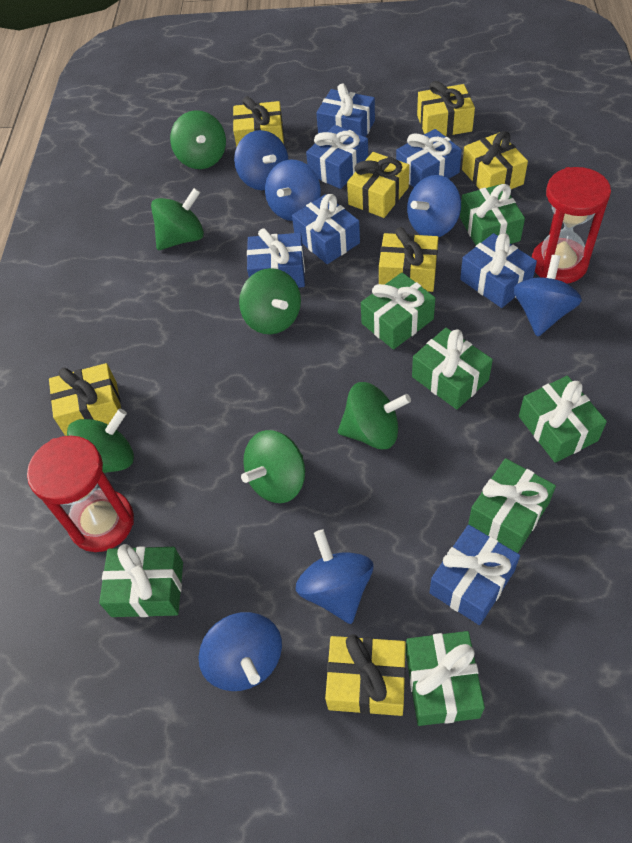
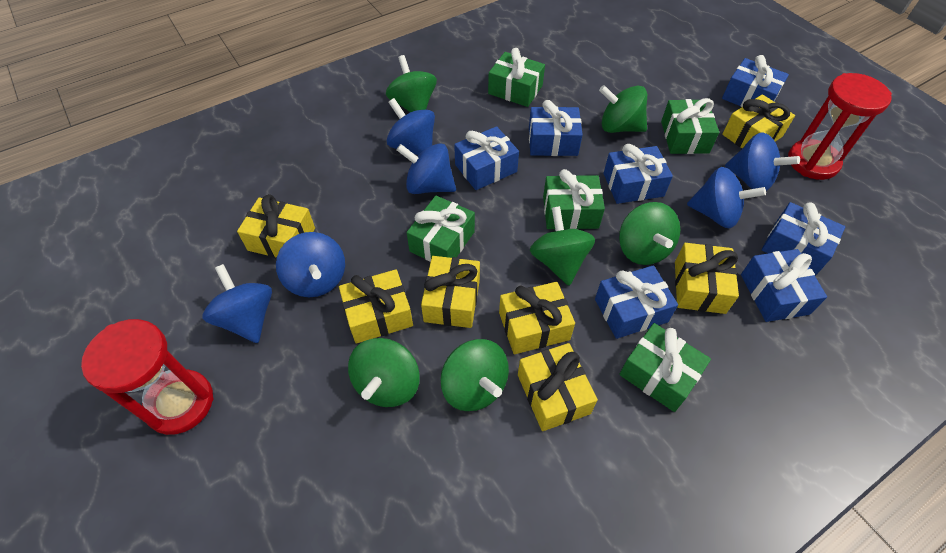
green gift: 7 -> 5

